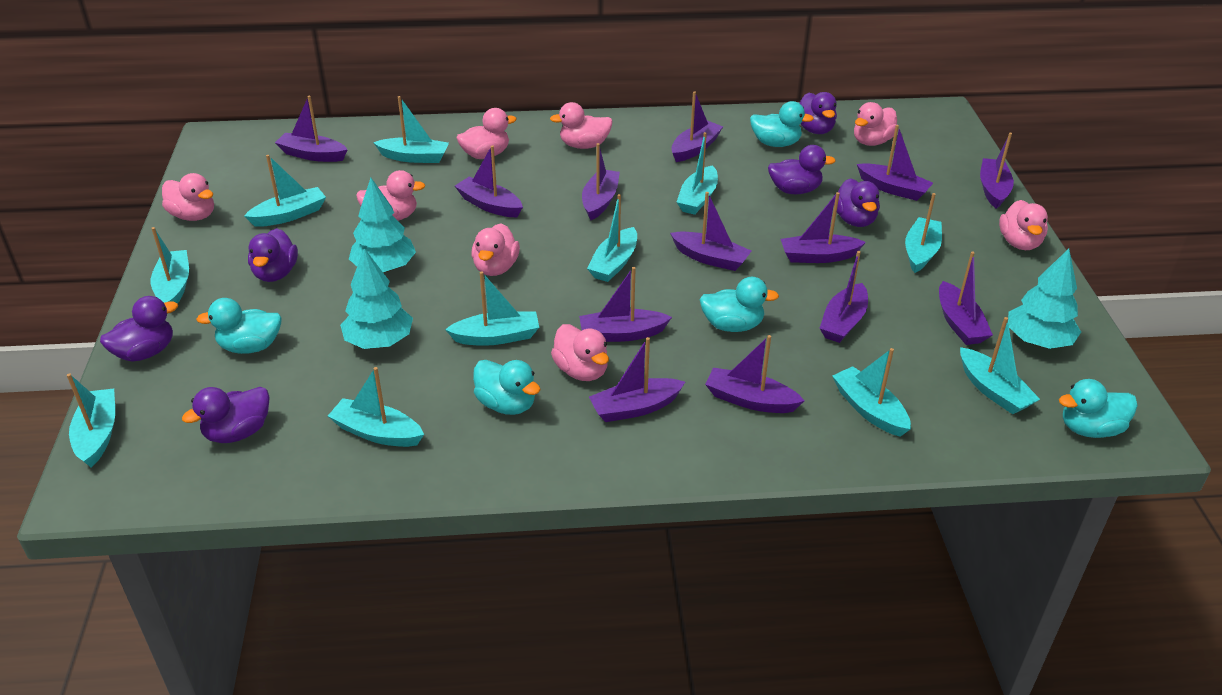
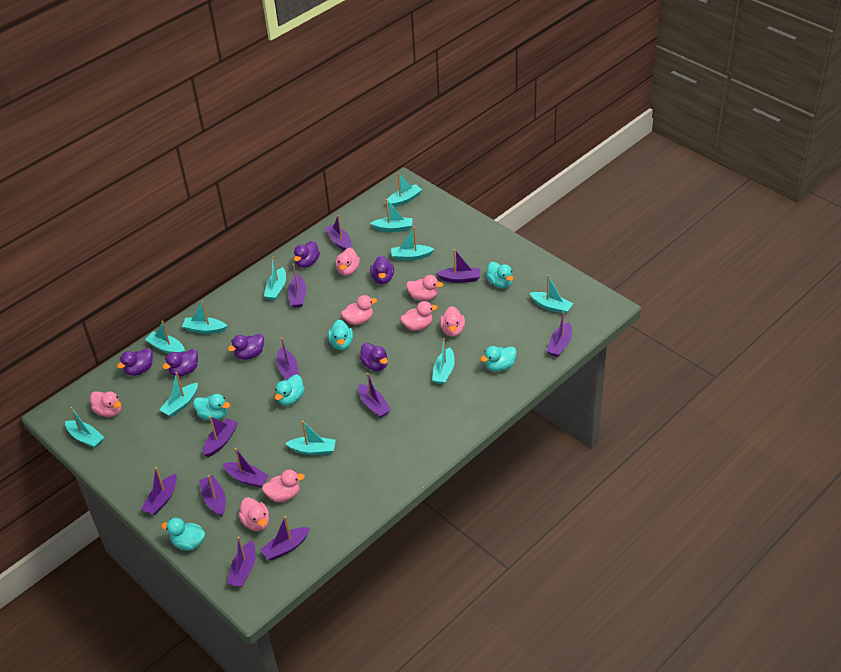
purple boat: 13 -> 12
turquoise duck: 5 -> 6
turquoise tree: 3 -> 0

